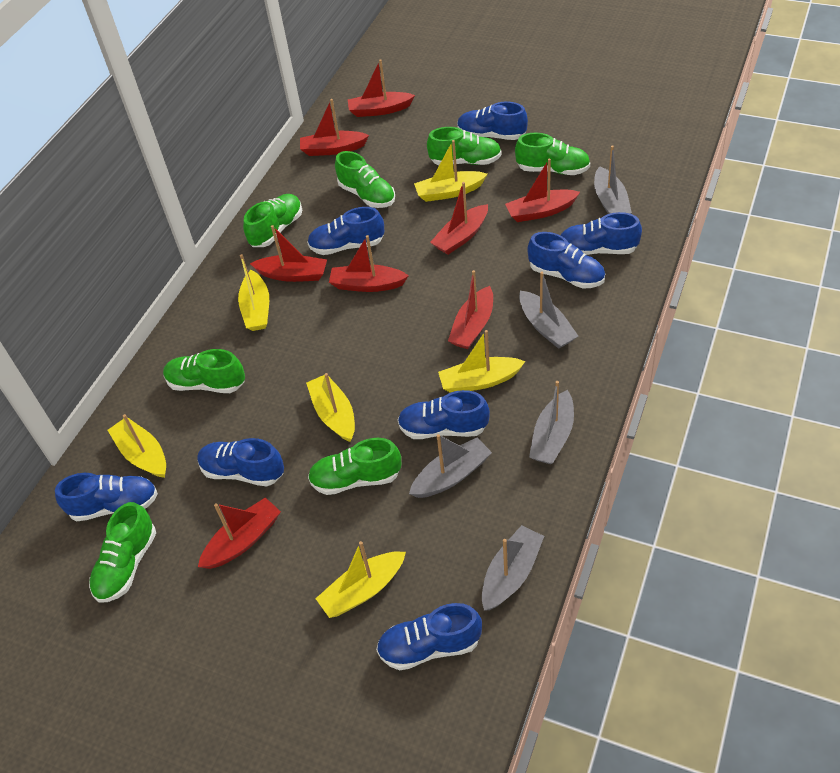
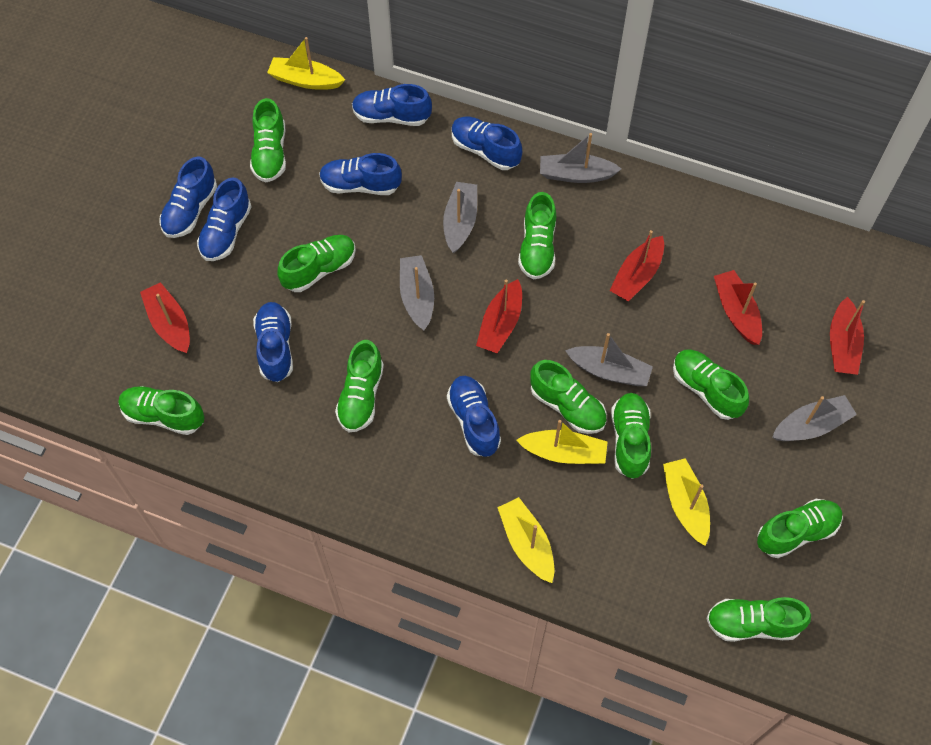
blue shoe: 8 -> 7
green shoe: 7 -> 10
red boat: 8 -> 5
yellow boat: 6 -> 4

